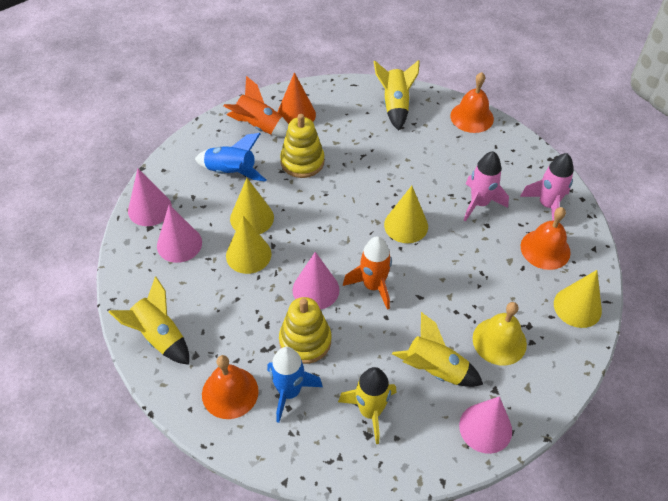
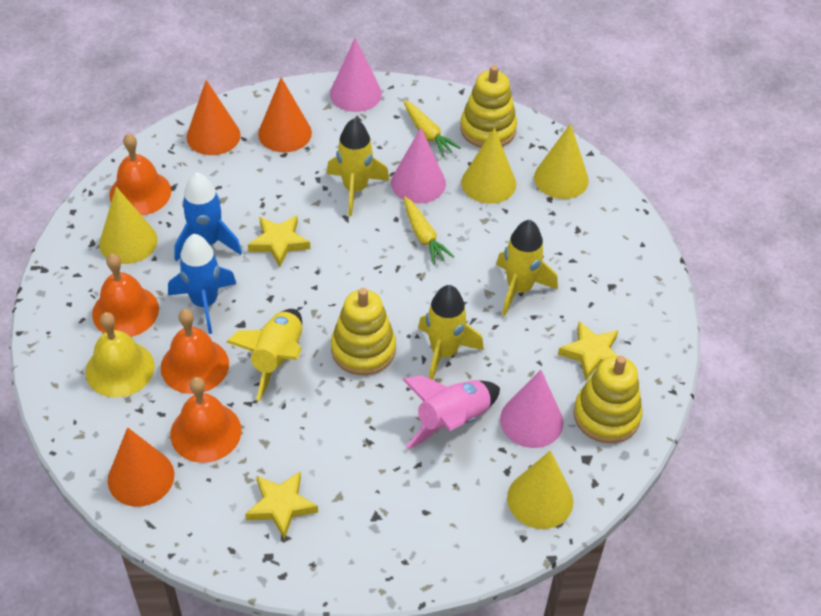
orange bell: 3 -> 4
orange cone: 1 -> 3
orange rocket: 2 -> 0
pink cone: 4 -> 3
pink rocket: 2 -> 1
yellow carrot: 0 -> 2
yellow stacking toy: 2 -> 3
yellow star: 0 -> 3

